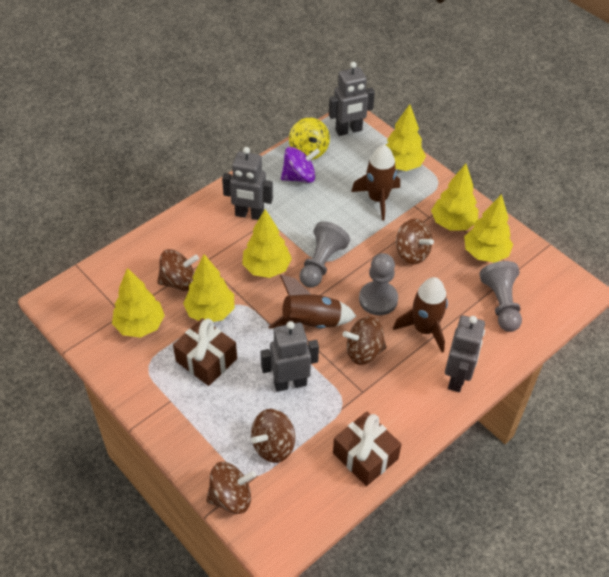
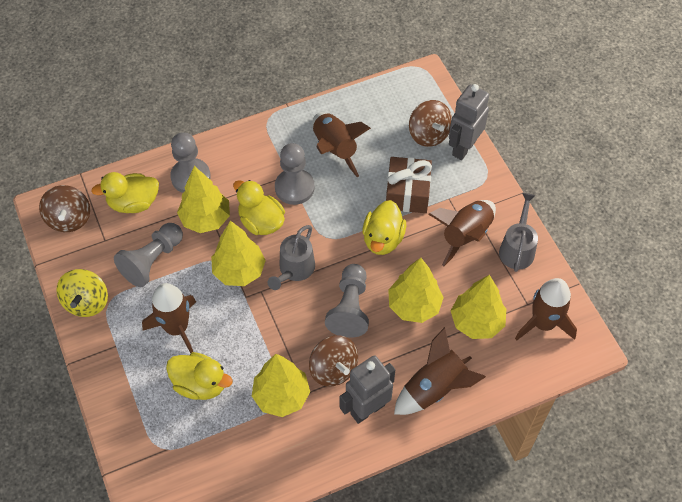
brown gift: 2 -> 1
brown rocket: 3 -> 5
brown spinning top: 5 -> 3
grey pawn: 3 -> 4
grey robot: 4 -> 2
grey watering can: 0 -> 2
purple spinning top: 1 -> 0
yellow duck: 0 -> 4
yellow tree: 6 -> 5

